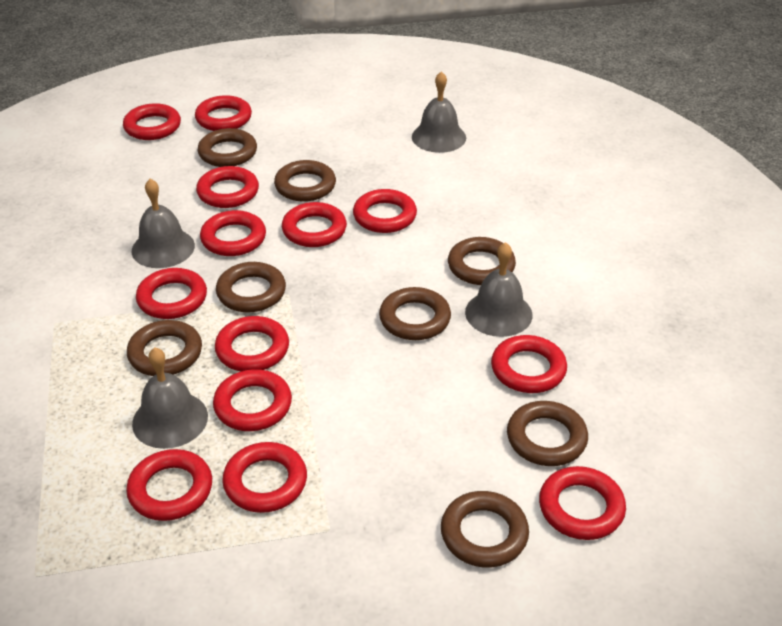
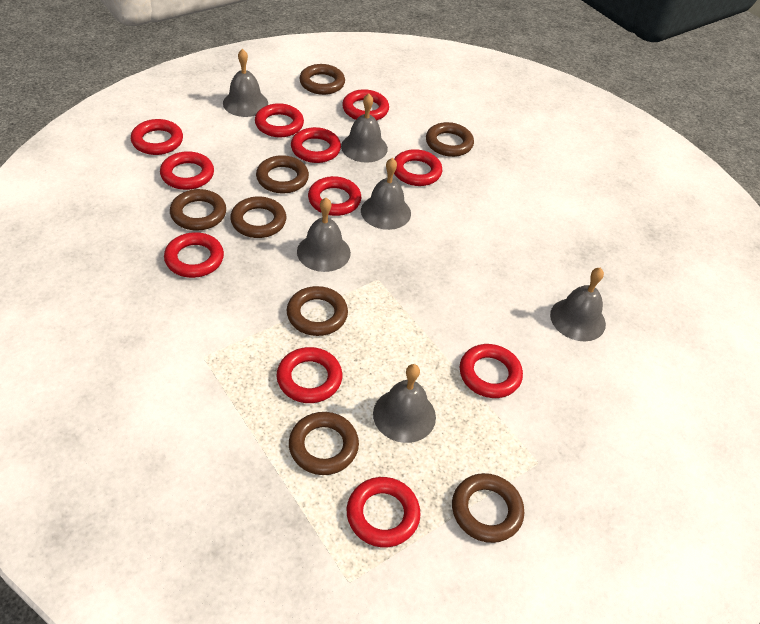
grey bell: 4 -> 6
red ring: 13 -> 11

